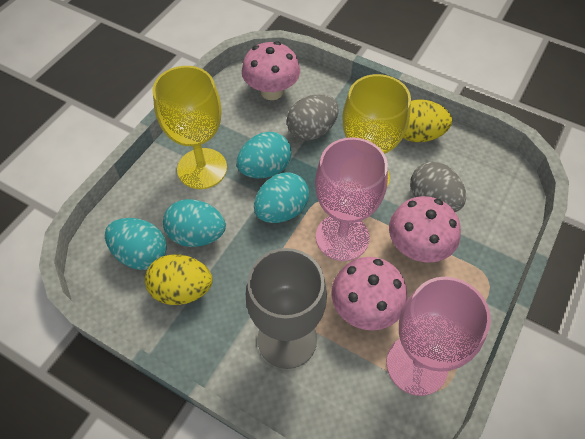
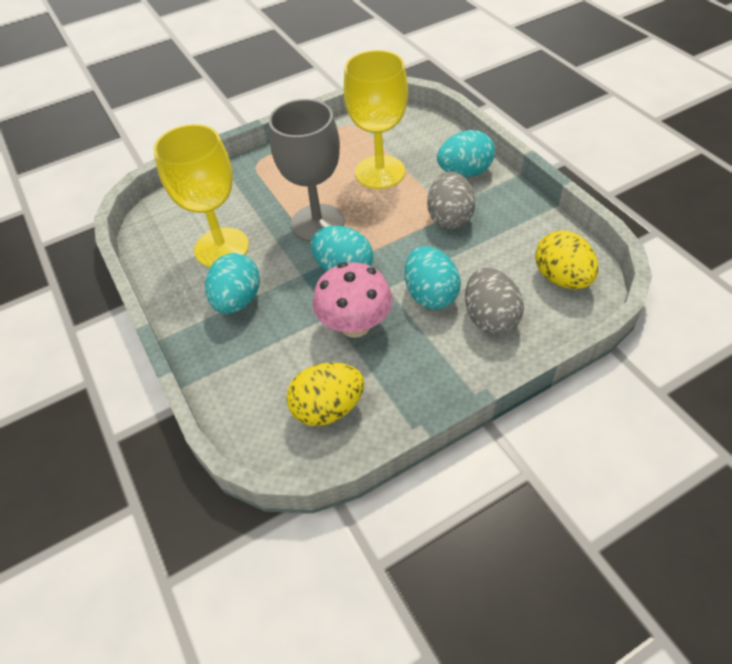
pink goblet: 2 -> 0
pink mushroom: 3 -> 1

